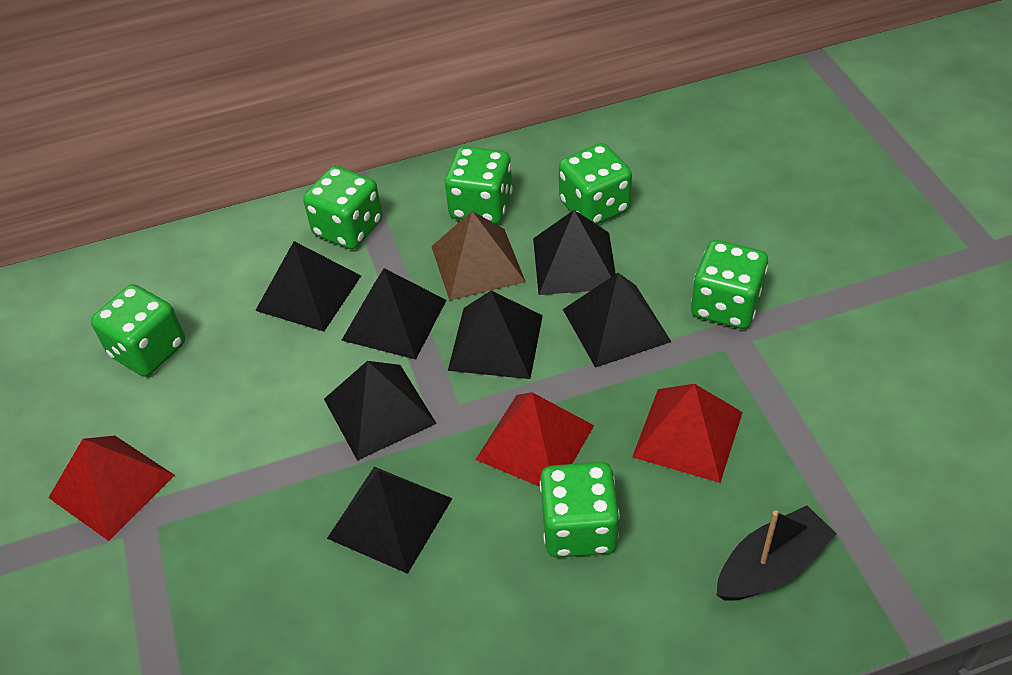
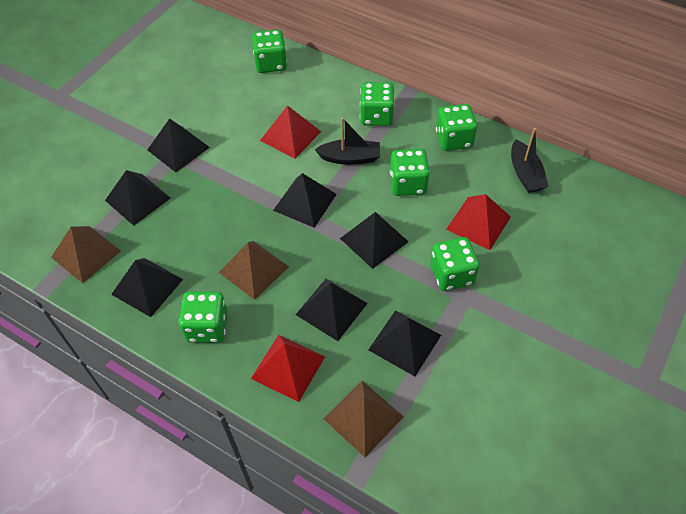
black boat: 1 -> 2
brown pyramid: 1 -> 3

